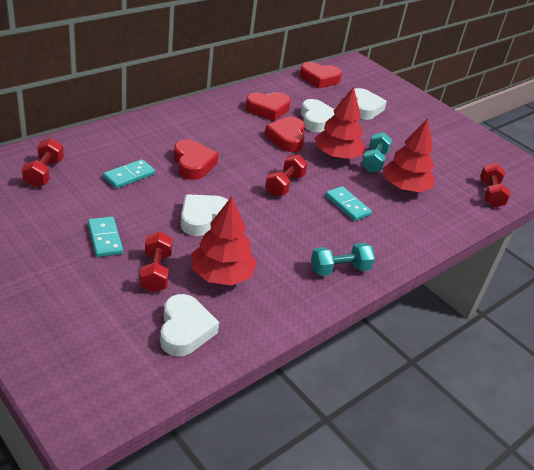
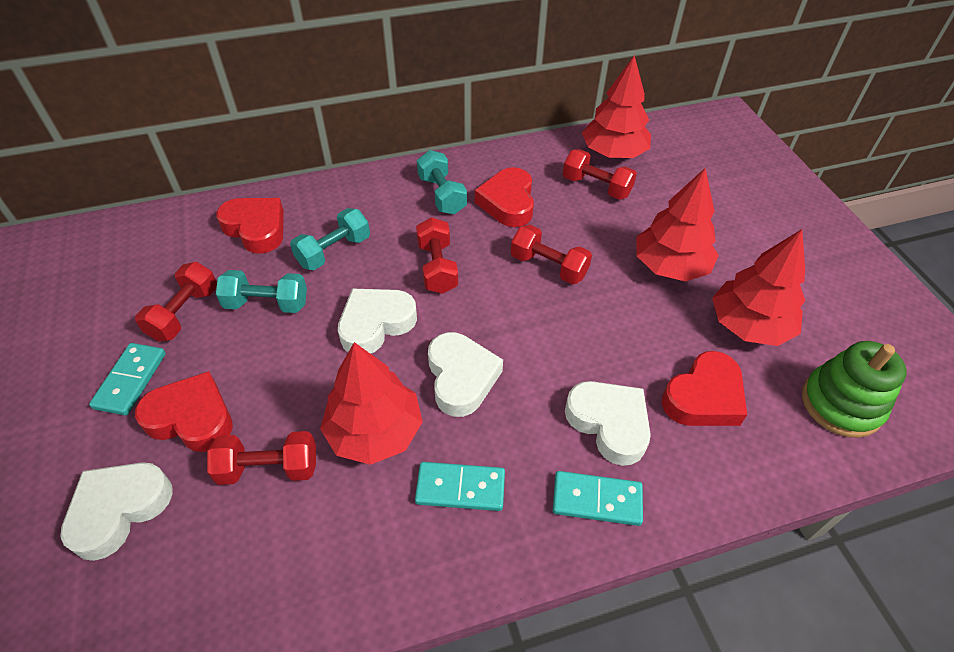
green stacking toy: 0 -> 1
red dumbbell: 4 -> 5
red tree: 3 -> 4
turquoise dumbbell: 2 -> 3

